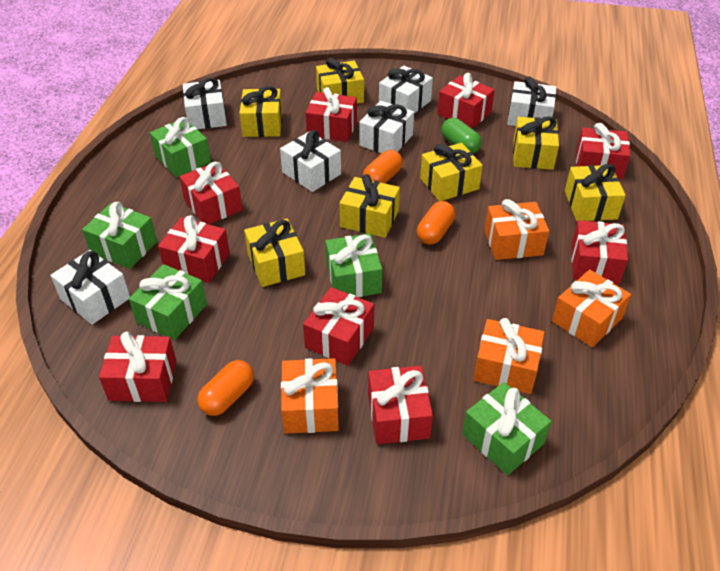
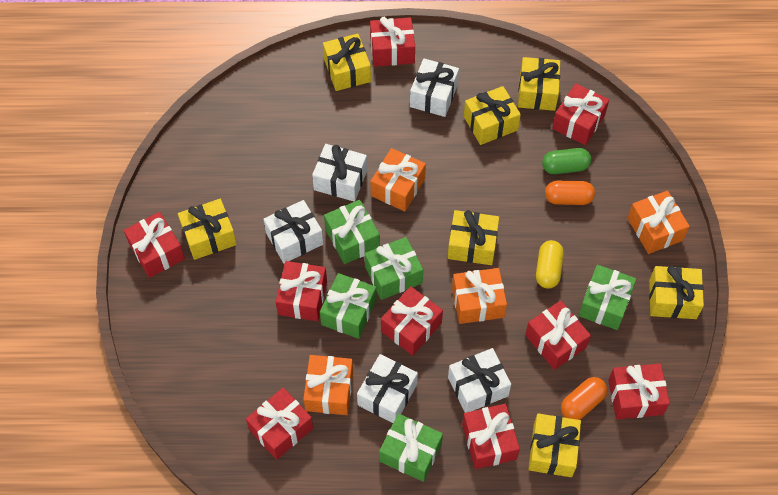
orange capsule: 3 -> 2
white gift: 6 -> 5
yellow capsule: 0 -> 1

